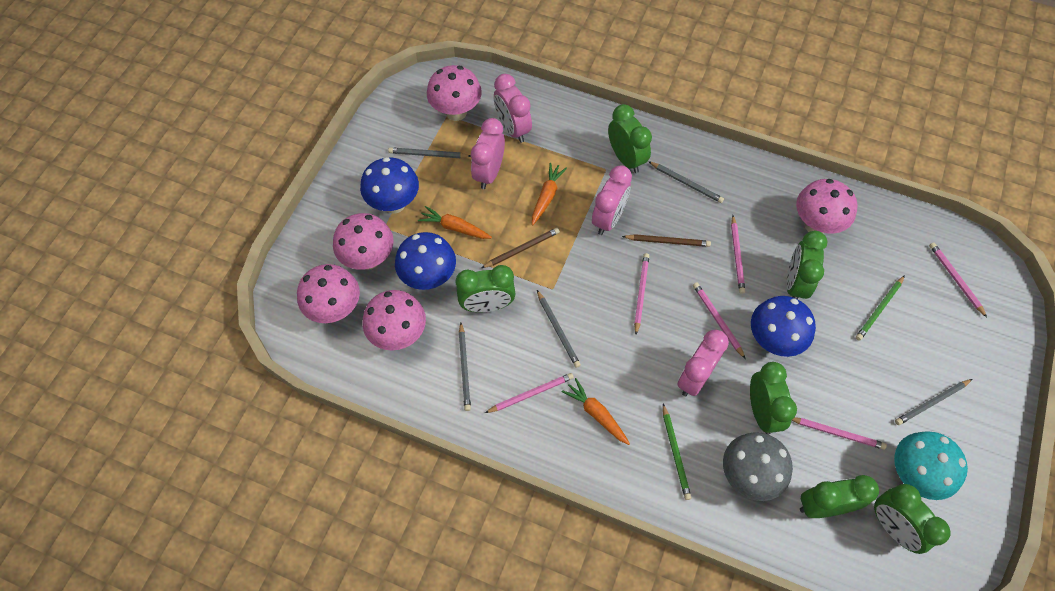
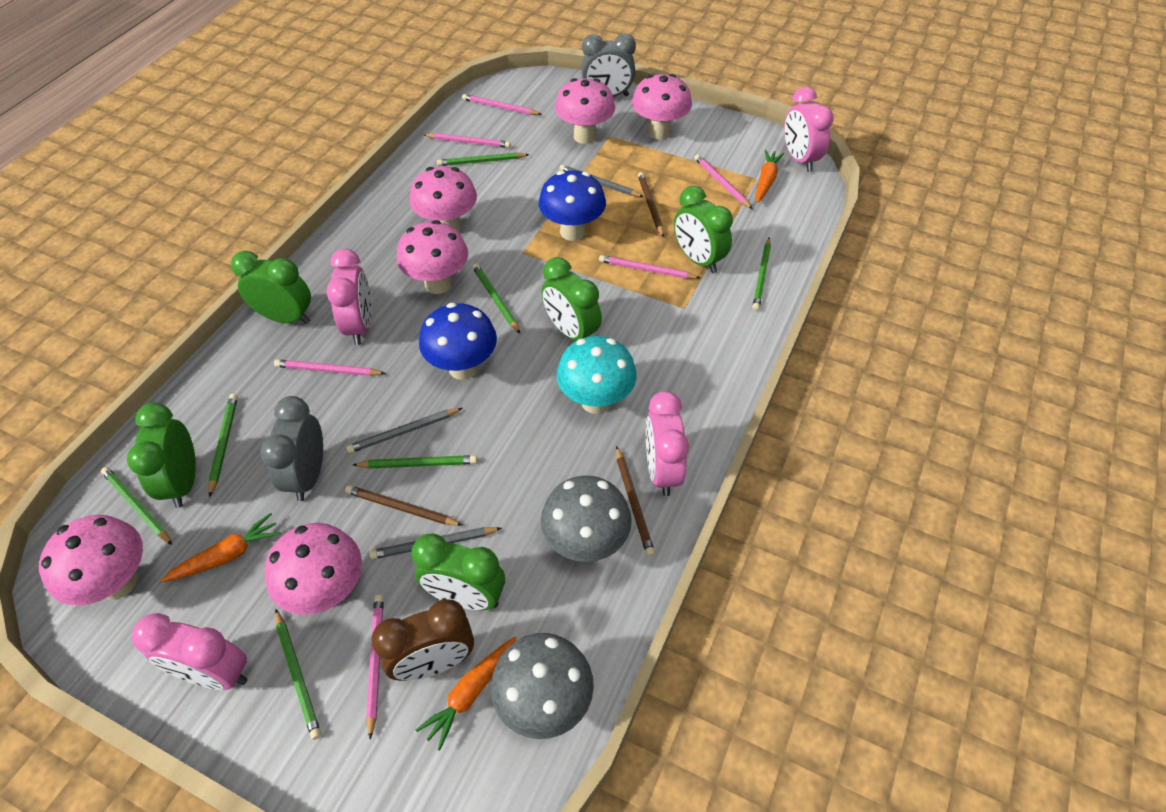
blue mushroom: 3 -> 2
brown clock: 0 -> 1
brown pencil: 2 -> 3
green clock: 6 -> 5
green pencil: 2 -> 7
grey clock: 0 -> 2
grey mushroom: 1 -> 2
grey pencil: 5 -> 3
pink mushroom: 5 -> 6

